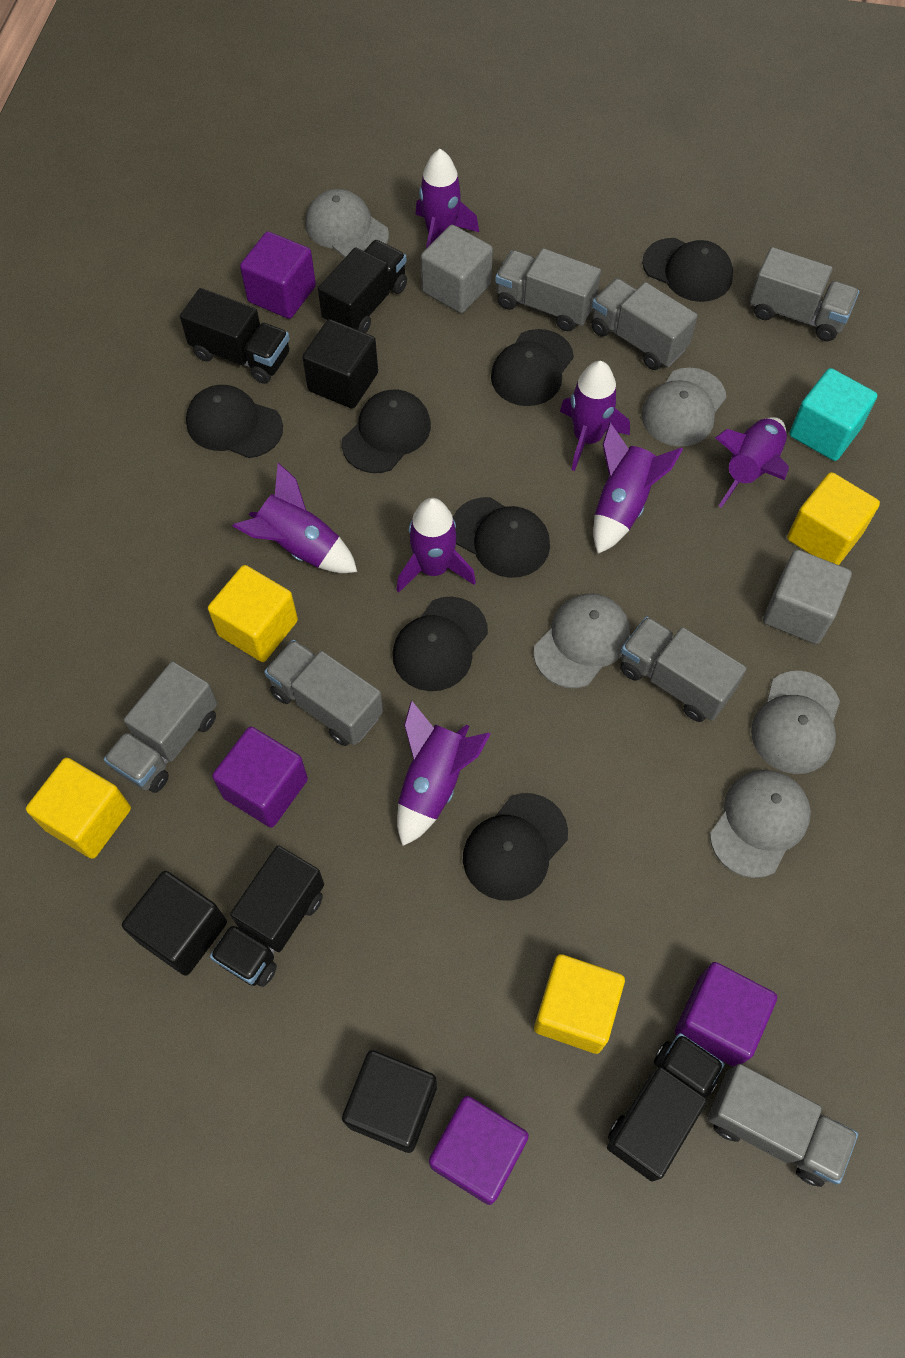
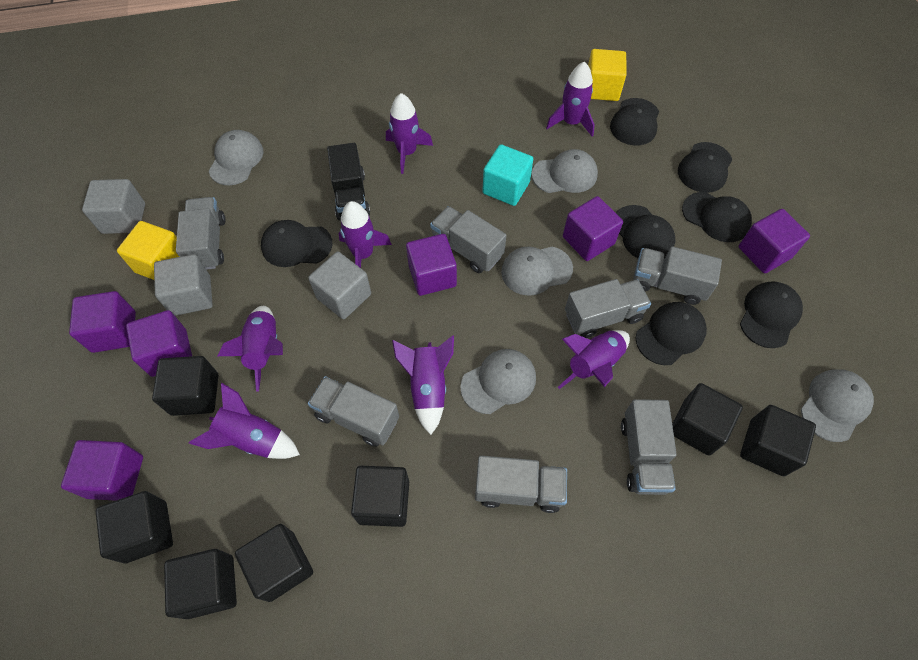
black cube: 3 -> 7
black truck: 4 -> 1
grey cube: 2 -> 3
purple cube: 4 -> 6
yellow cube: 4 -> 2

